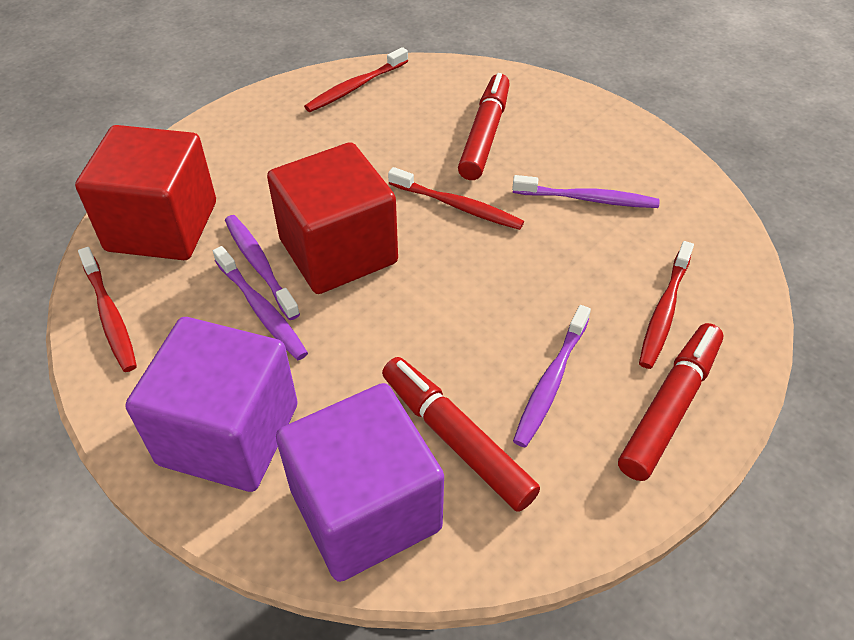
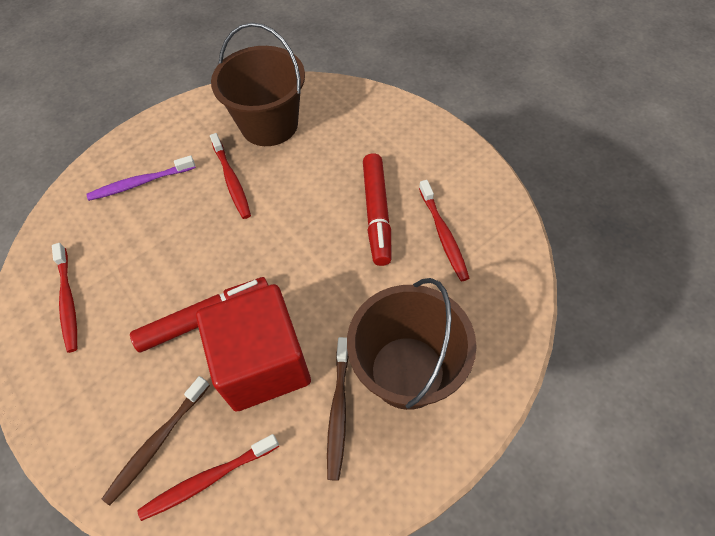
brown bucket: 0 -> 2
brown toothbrush: 0 -> 2
purple cube: 2 -> 0
purple toothbrush: 4 -> 1
red cube: 2 -> 1
red marker: 3 -> 2

